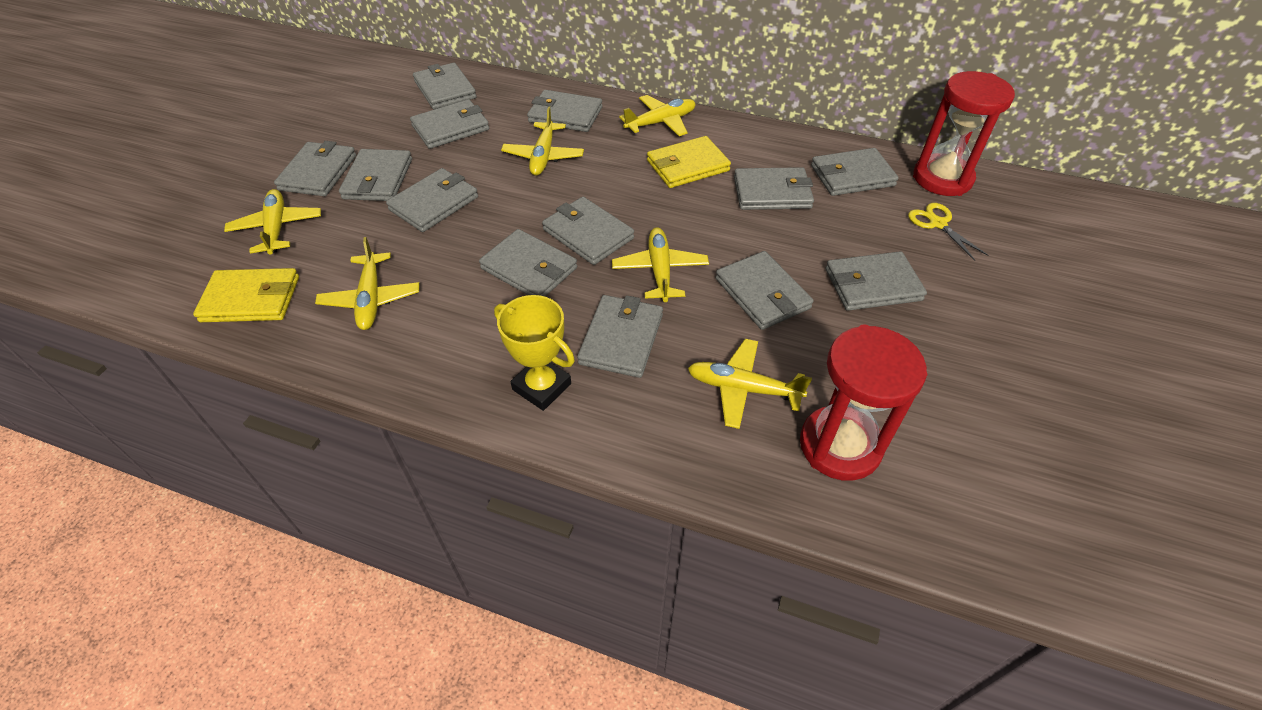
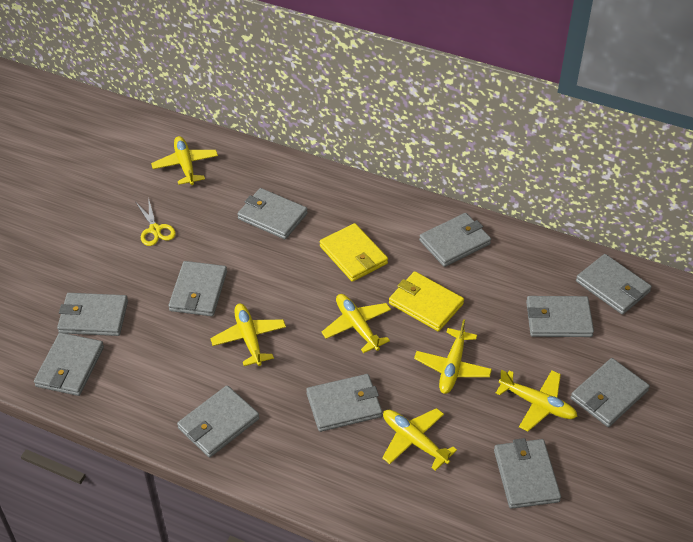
grey wallet: 13 -> 11
red hourglass: 2 -> 0
yellow trophy: 1 -> 0

